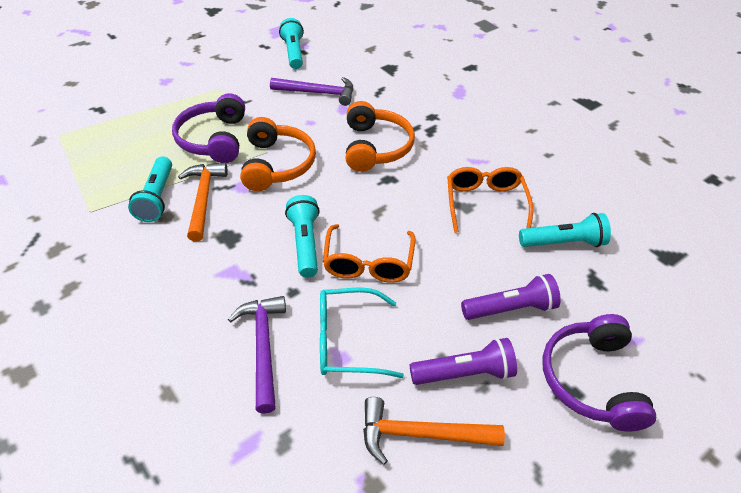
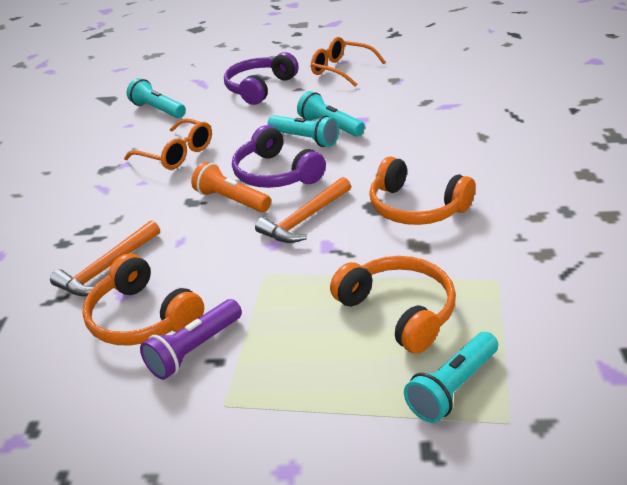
orange flashlight: 0 -> 1
orange headphones: 2 -> 3
purple flashlight: 2 -> 1
purple hammer: 2 -> 0
turquoise glasses: 1 -> 0

